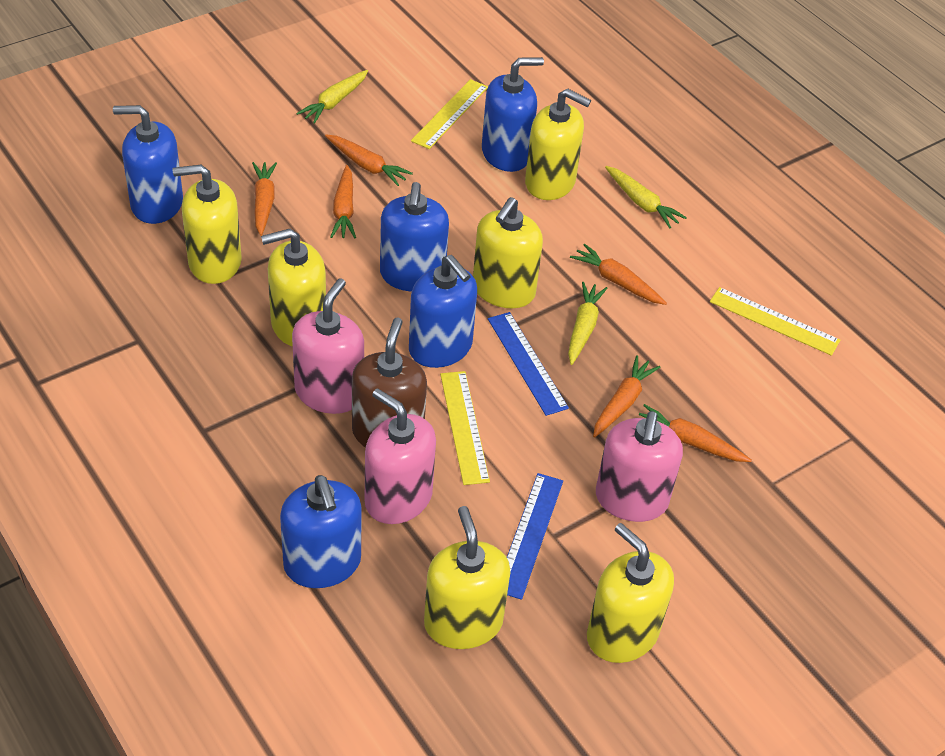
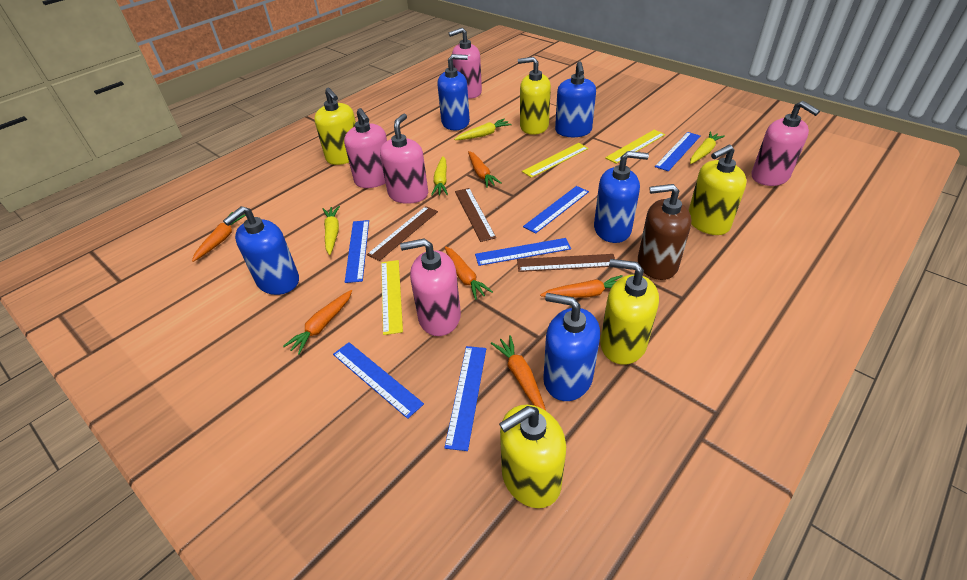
blue ruler: 2 -> 6
brown ruler: 0 -> 3
pink soap dispenser: 3 -> 5
yellow carrot: 3 -> 4
yellow soap dispenser: 6 -> 5

